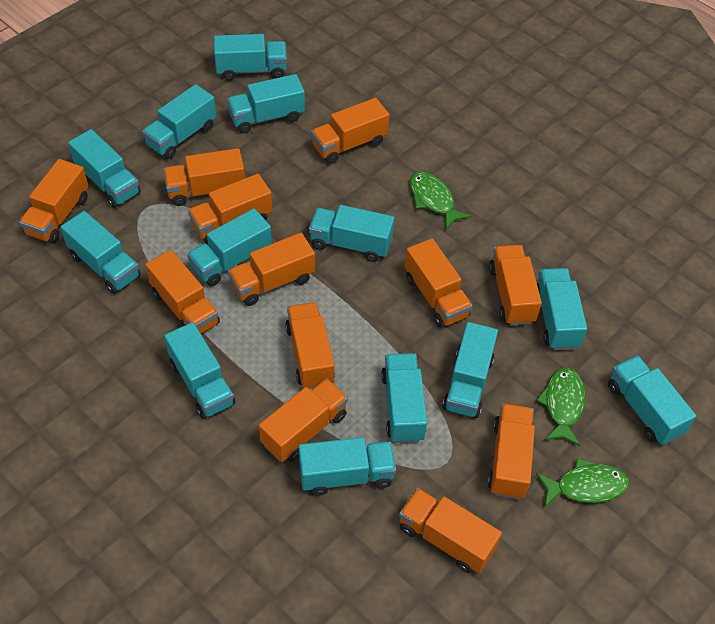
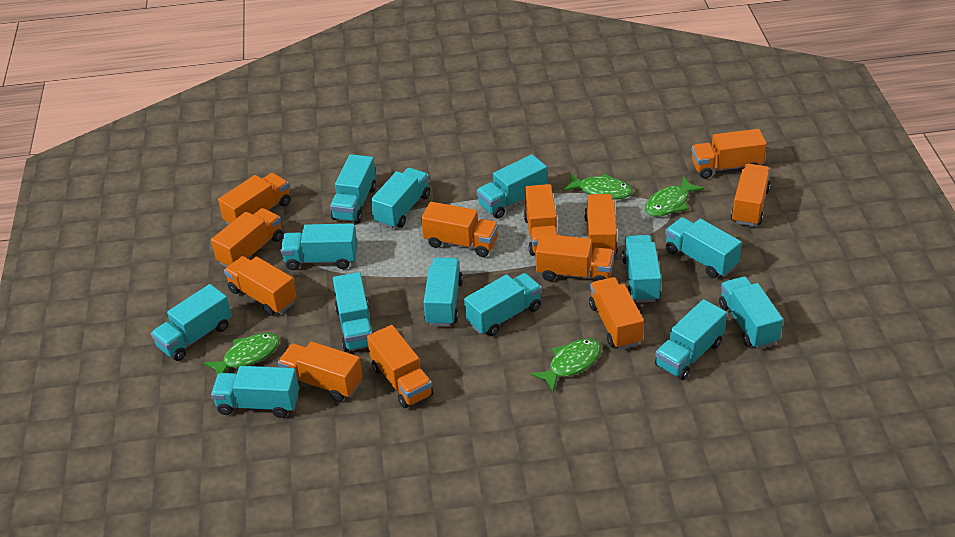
green fish: 3 -> 4

